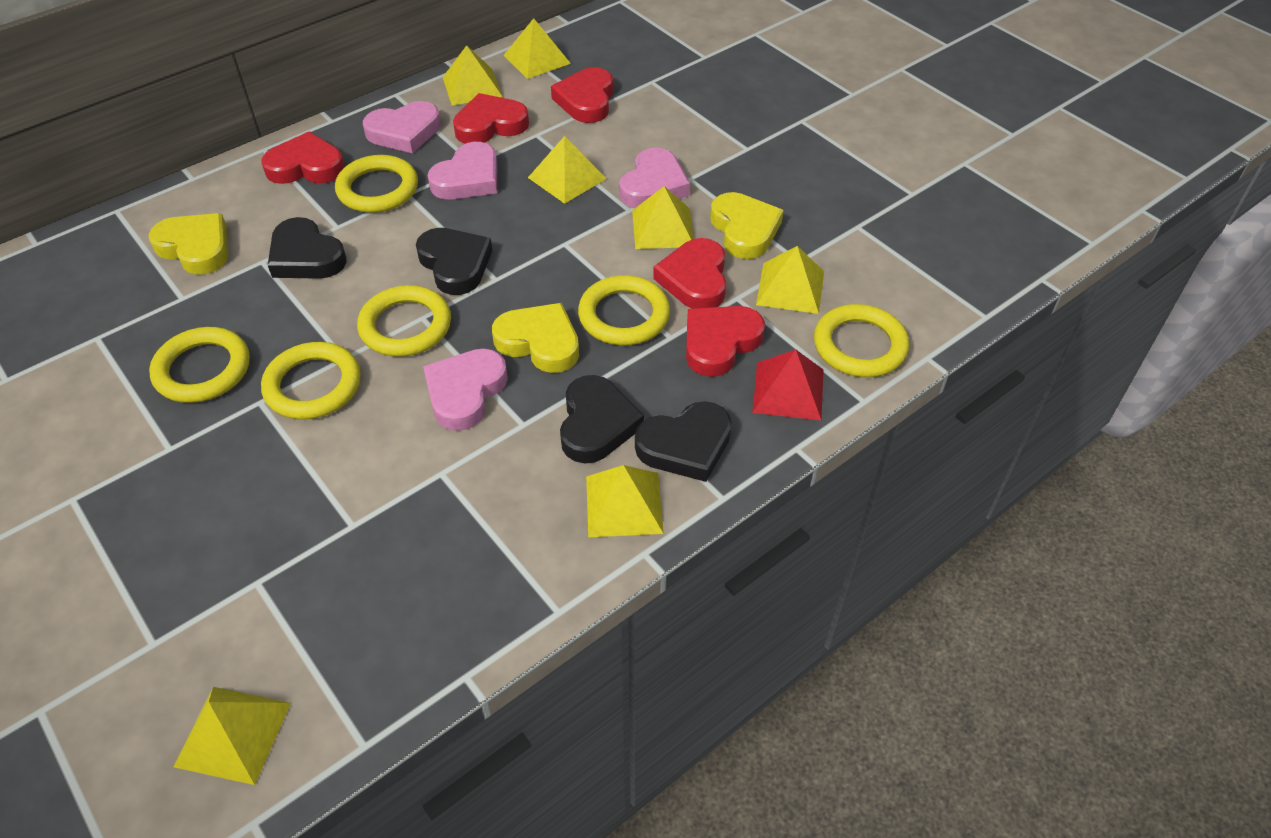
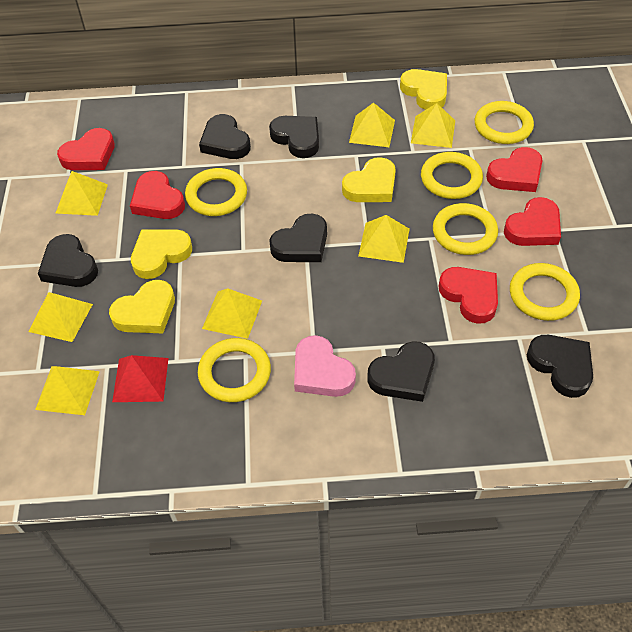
black heart: 4 -> 6
pink heart: 4 -> 1
yellow heart: 3 -> 4

